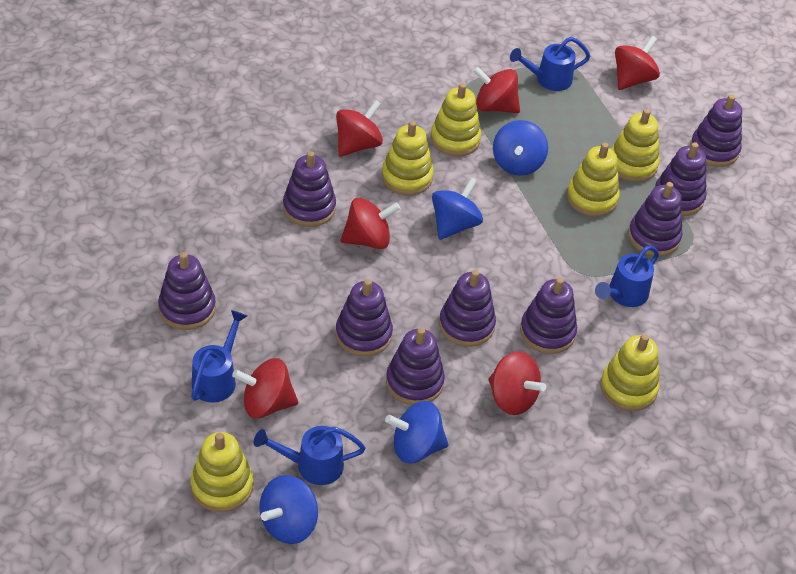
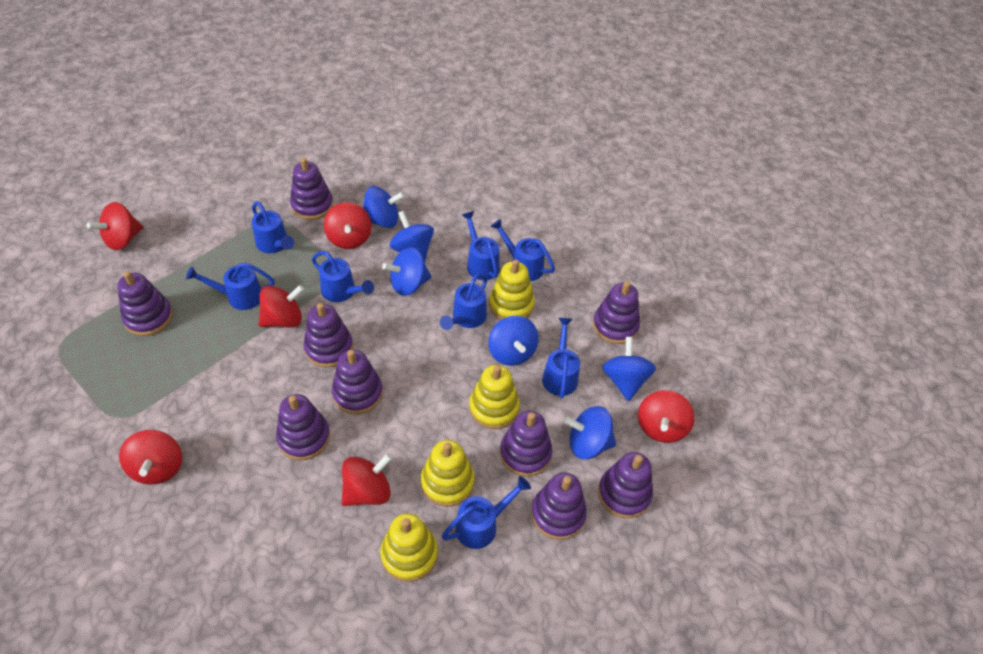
blue spinning top: 4 -> 6
blue watering can: 4 -> 8
yellow stacking toy: 6 -> 4

